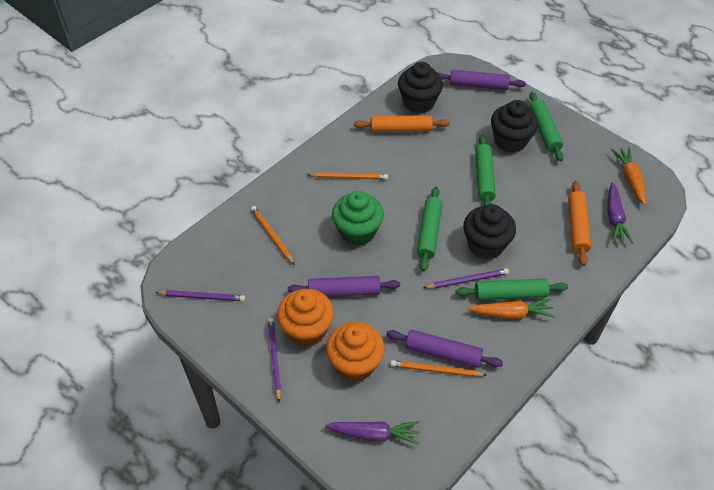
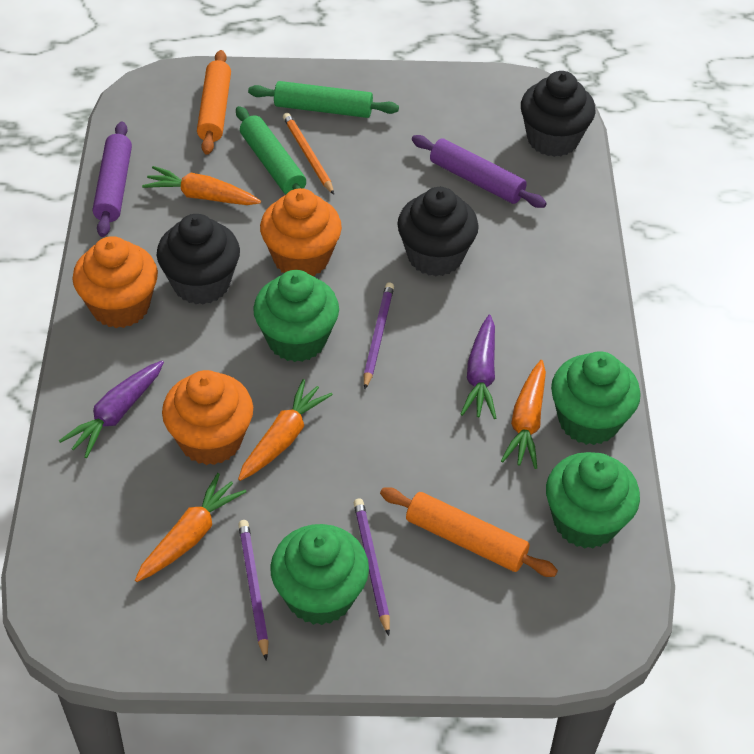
green cupcake: 1 -> 4
green rolling pin: 4 -> 2
orange carrot: 2 -> 4
orange cupcake: 2 -> 3
orange pencil: 3 -> 1
purple rolling pin: 3 -> 2

